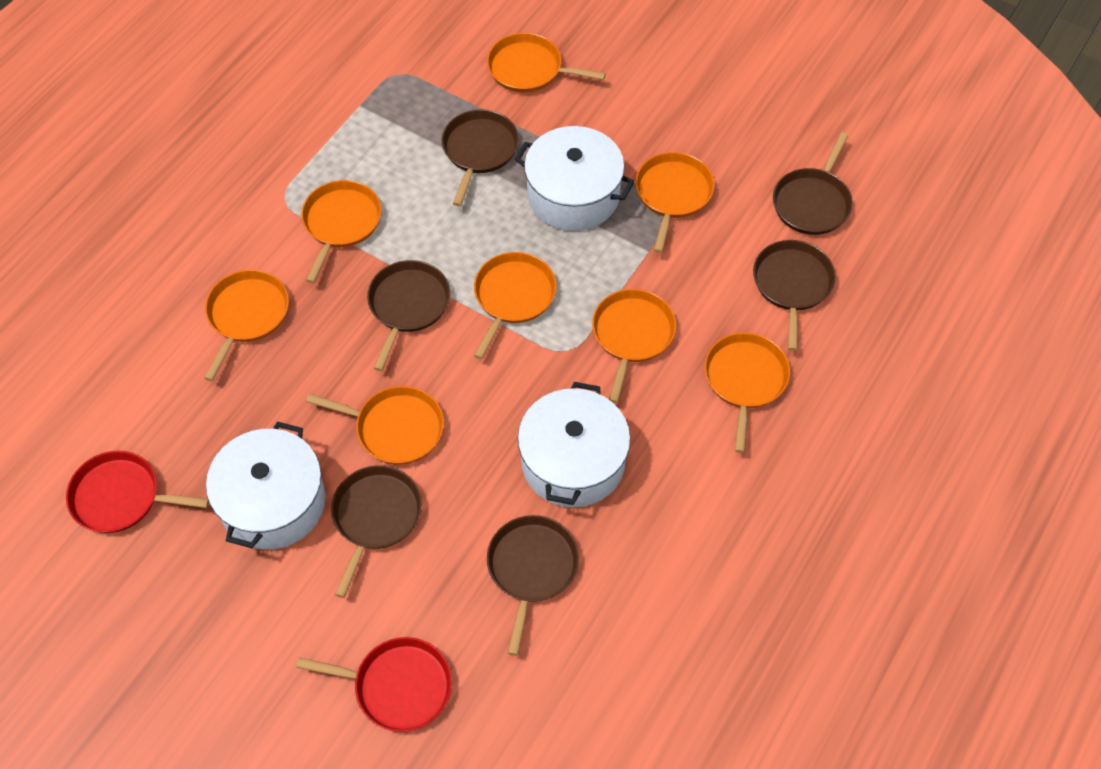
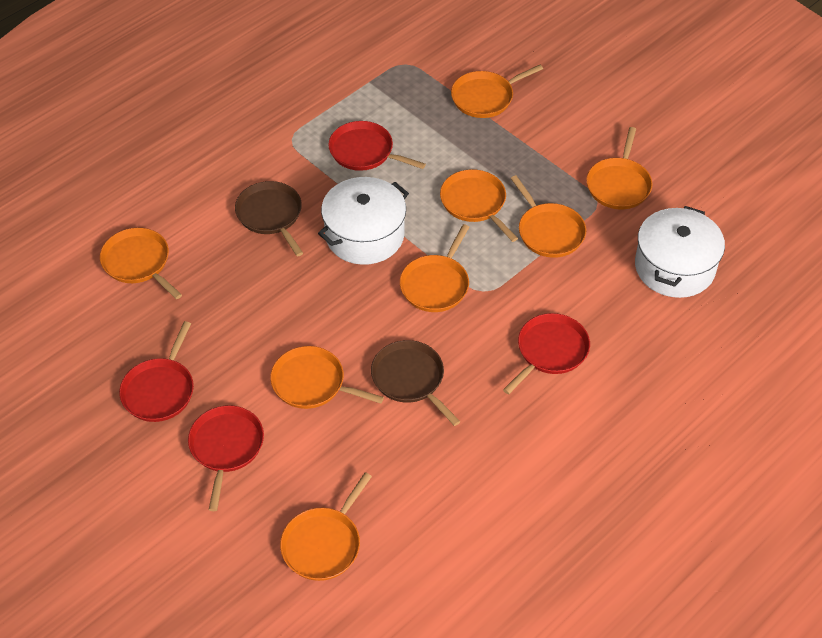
brown pan: 6 -> 2
red pan: 2 -> 4
white pot: 3 -> 2

